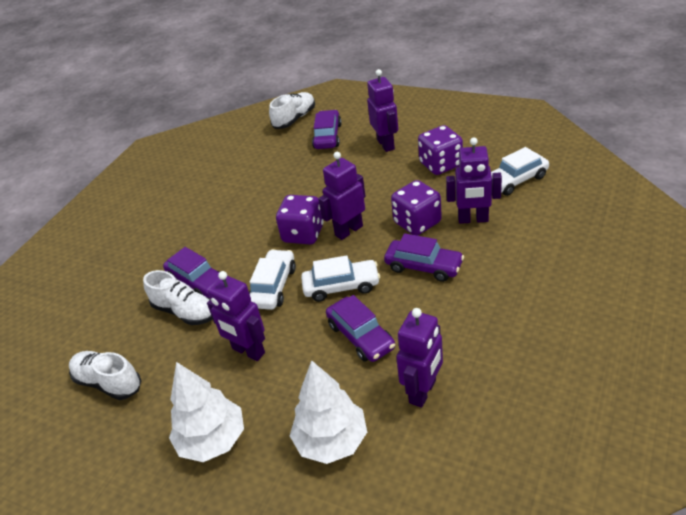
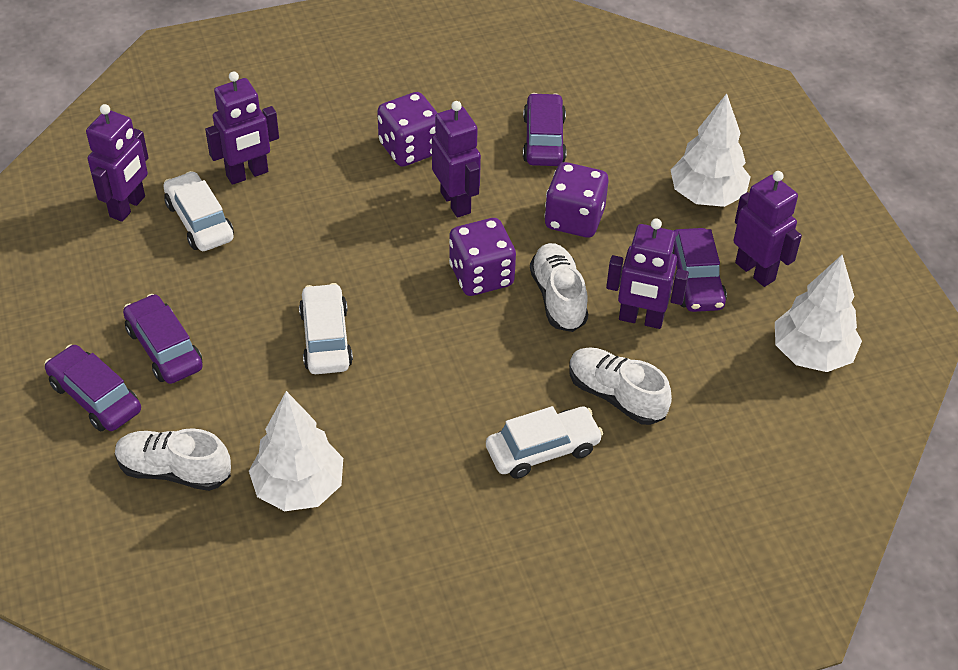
white tree: 2 -> 3

